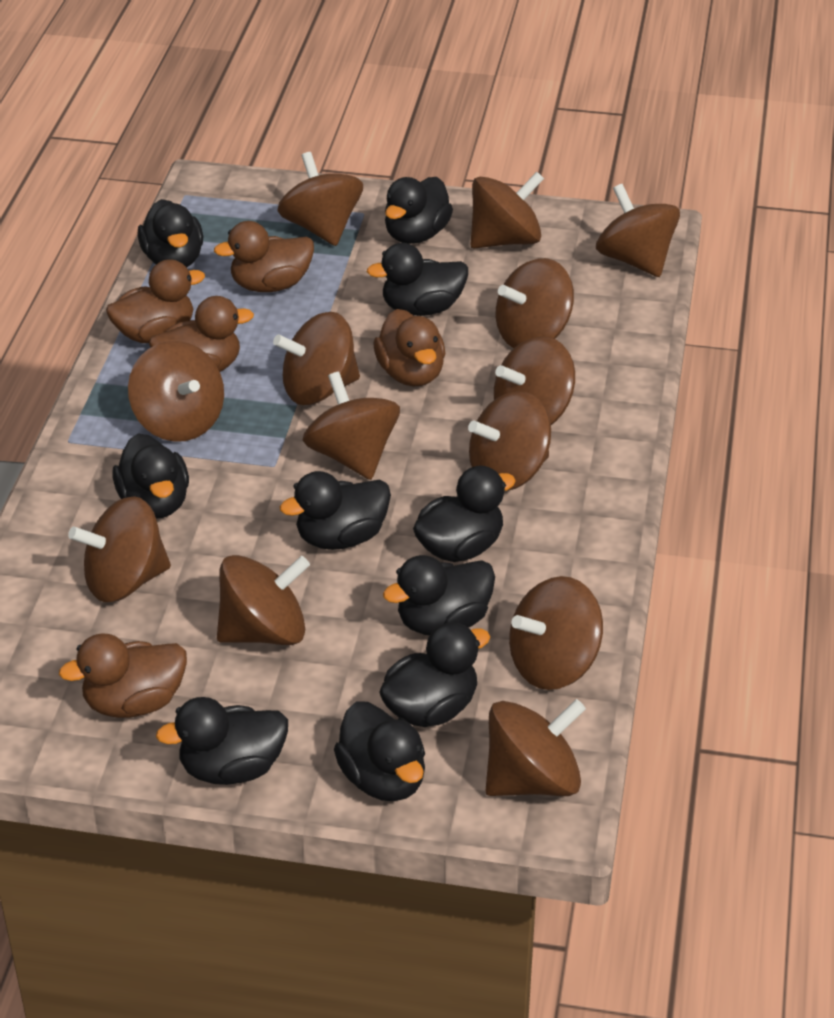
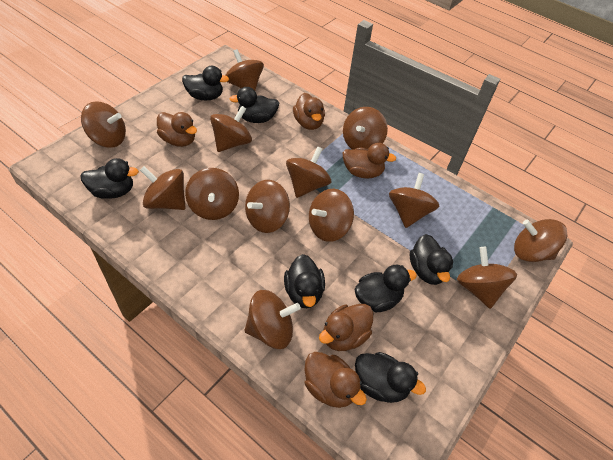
black duck: 10 -> 7

